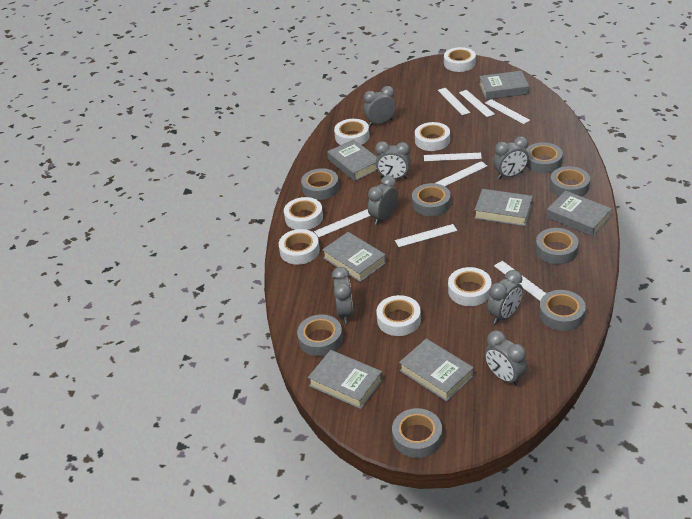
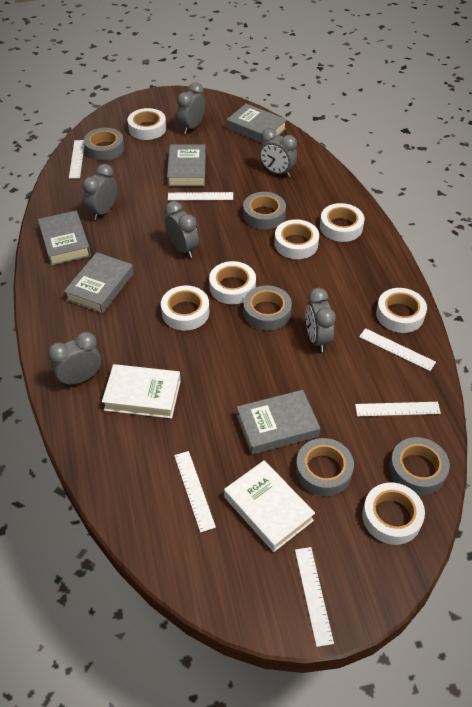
grey book: 7 -> 5
grey clock: 7 -> 6
grey tape: 8 -> 5
white book: 0 -> 2
white ruler: 8 -> 6

